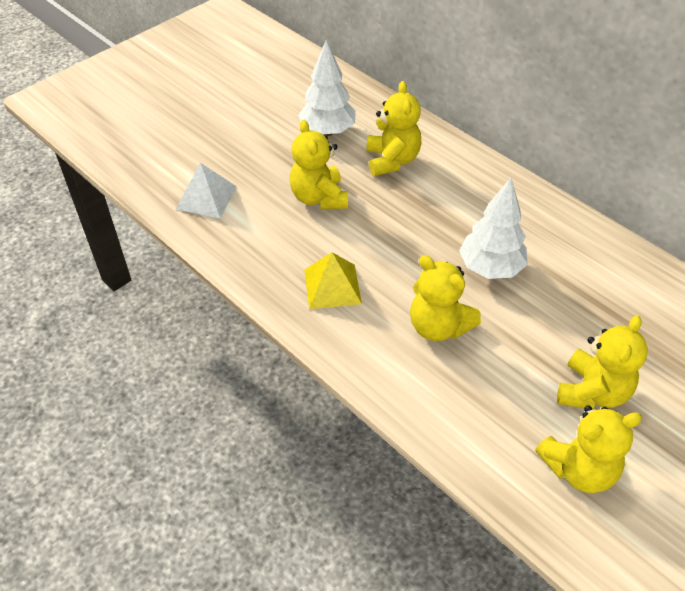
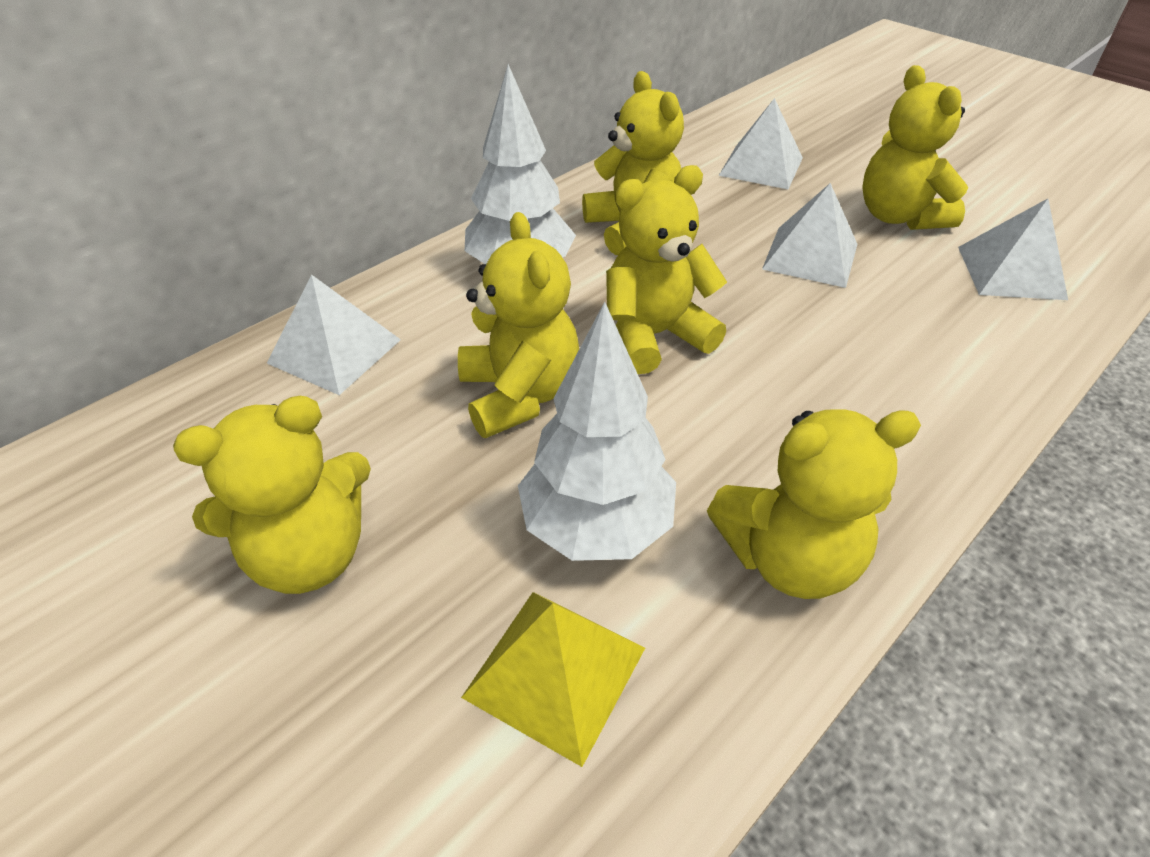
white pyramid: 1 -> 4
yellow teddy bear: 5 -> 6

